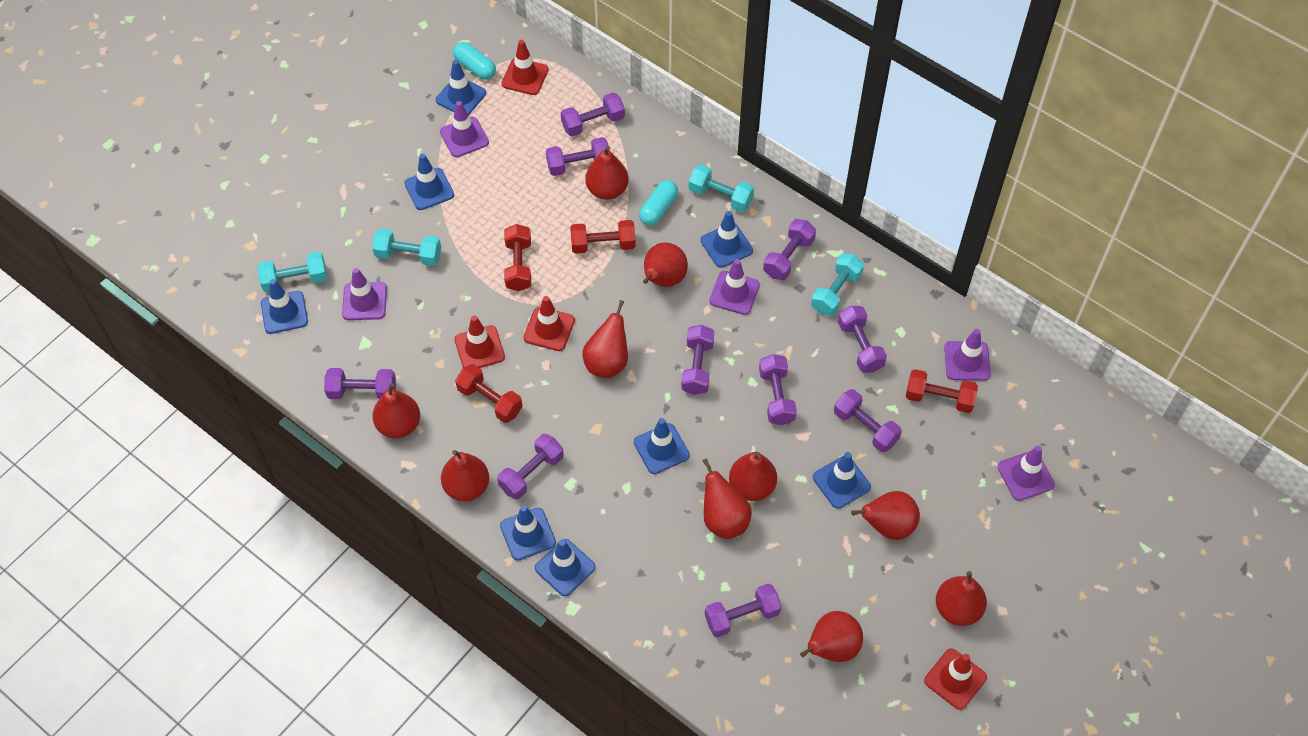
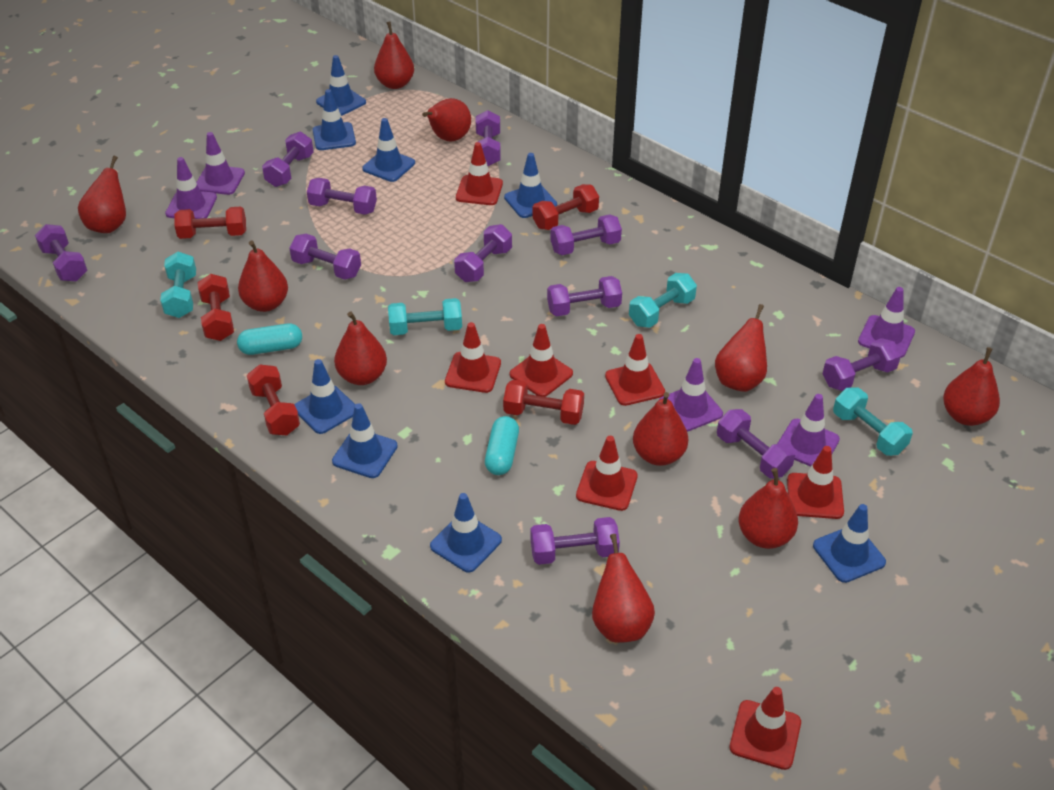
purple dumbbell: 10 -> 11
red dumbbell: 4 -> 5
red traffic cone: 4 -> 7

